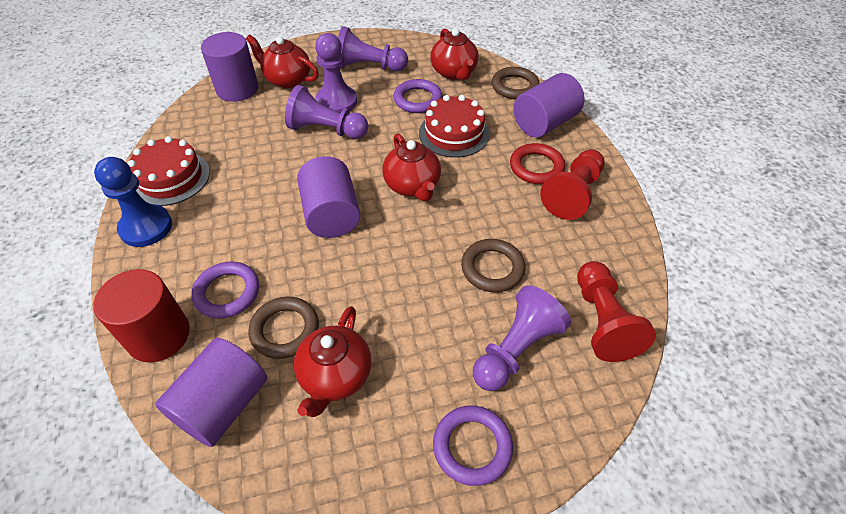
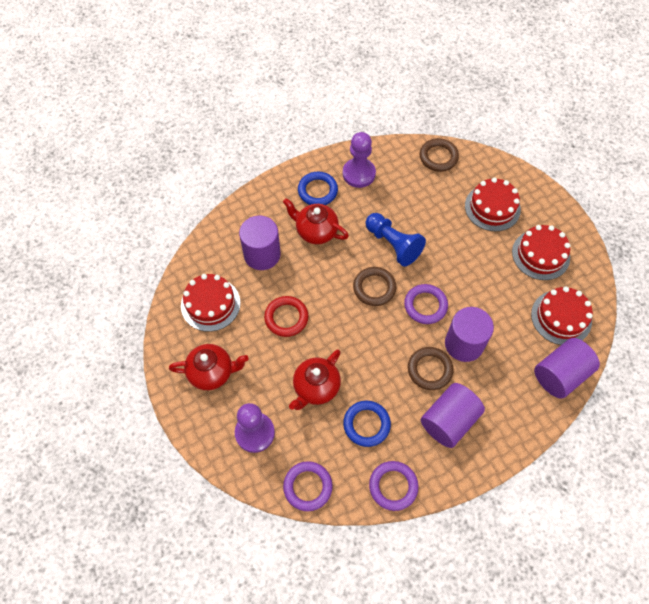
blue ring: 0 -> 2
purple pawn: 4 -> 2
red cake: 2 -> 4
red cylinder: 1 -> 0
red pawn: 2 -> 0
red teapot: 4 -> 3

